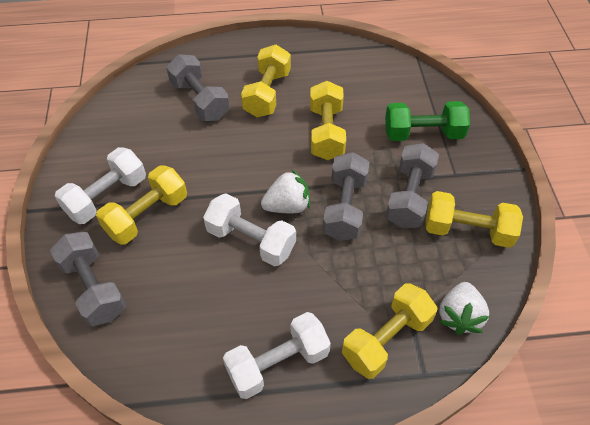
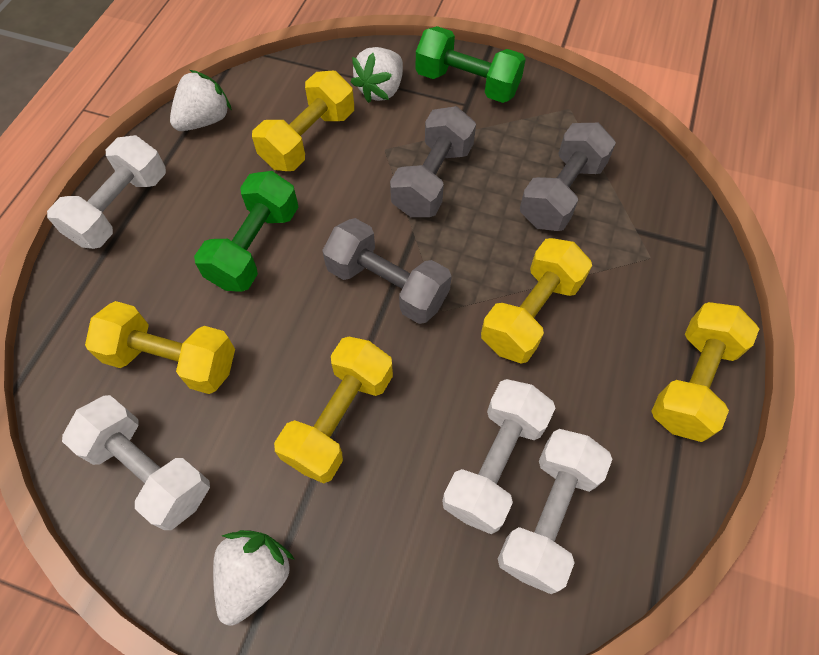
green dumbbell: 1 -> 2
grey dumbbell: 4 -> 3
white dumbbell: 3 -> 4
white strawberry: 2 -> 3

